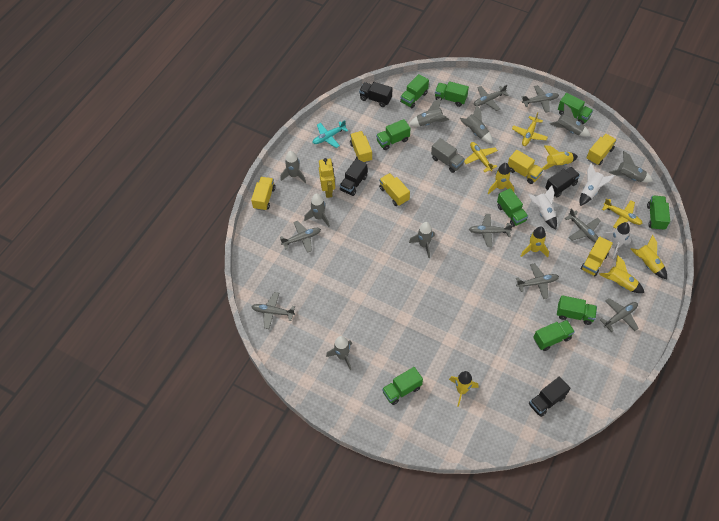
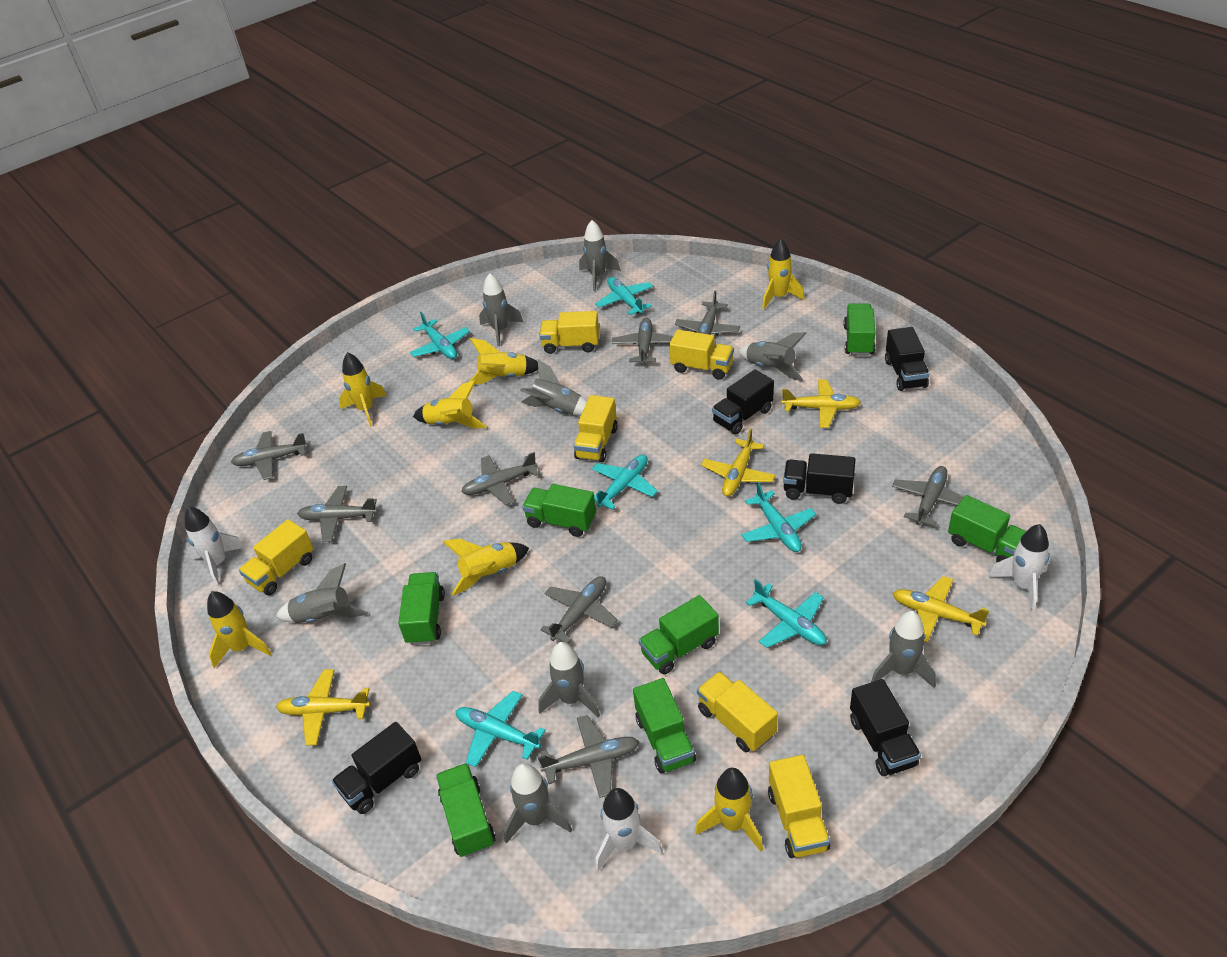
black truck: 4 -> 5
green truck: 9 -> 7
grey truck: 1 -> 0
turquoise plane: 1 -> 6
yellow plane: 3 -> 4
yellow robot: 1 -> 0
yellow rocket: 6 -> 7

